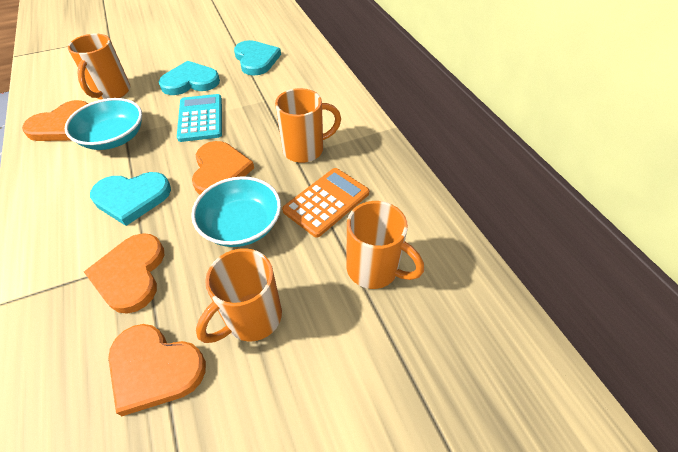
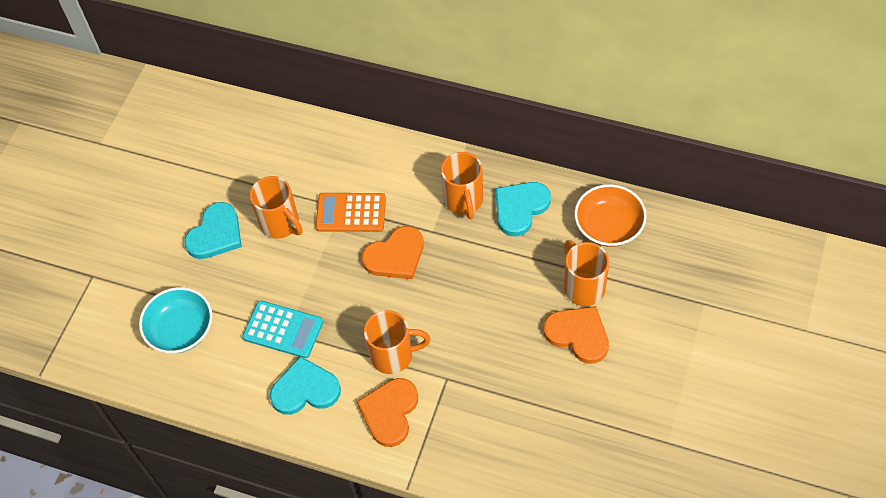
orange bowl: 0 -> 1
orange heart: 4 -> 3
turquoise bowl: 2 -> 1

